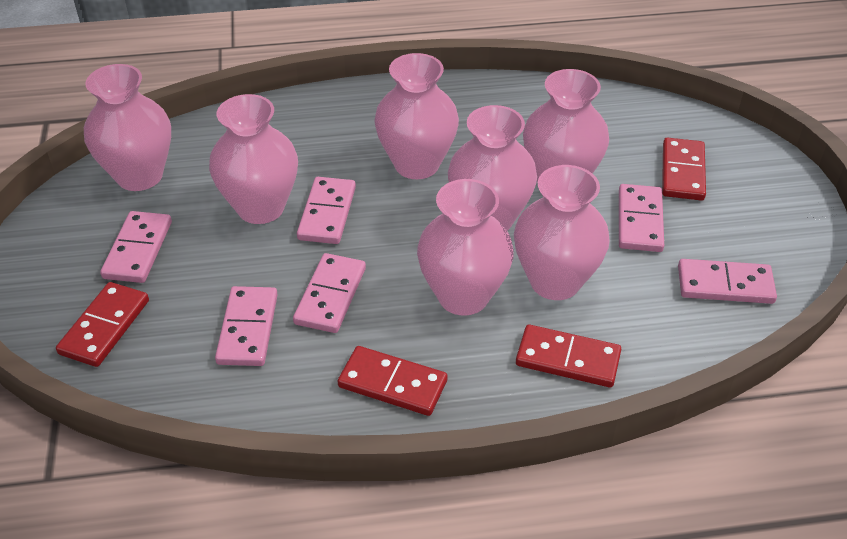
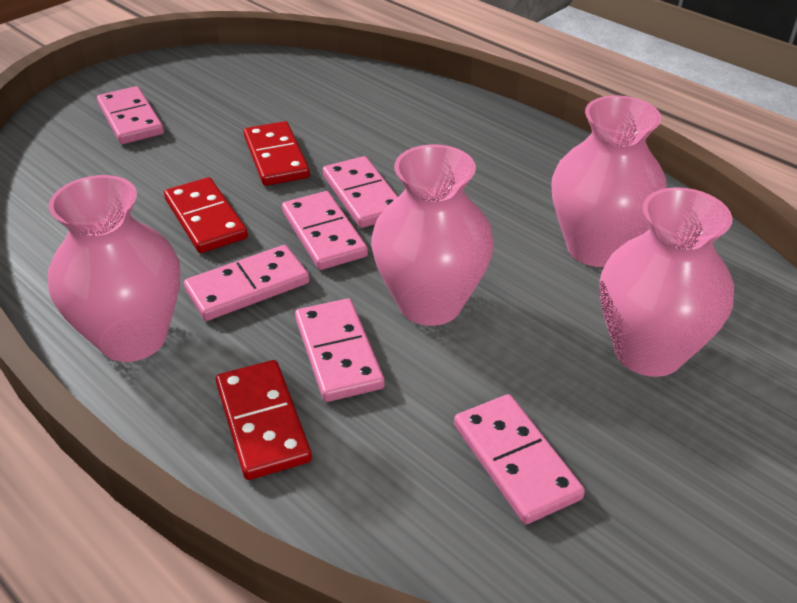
pink vase: 7 -> 4
red domino: 4 -> 3

